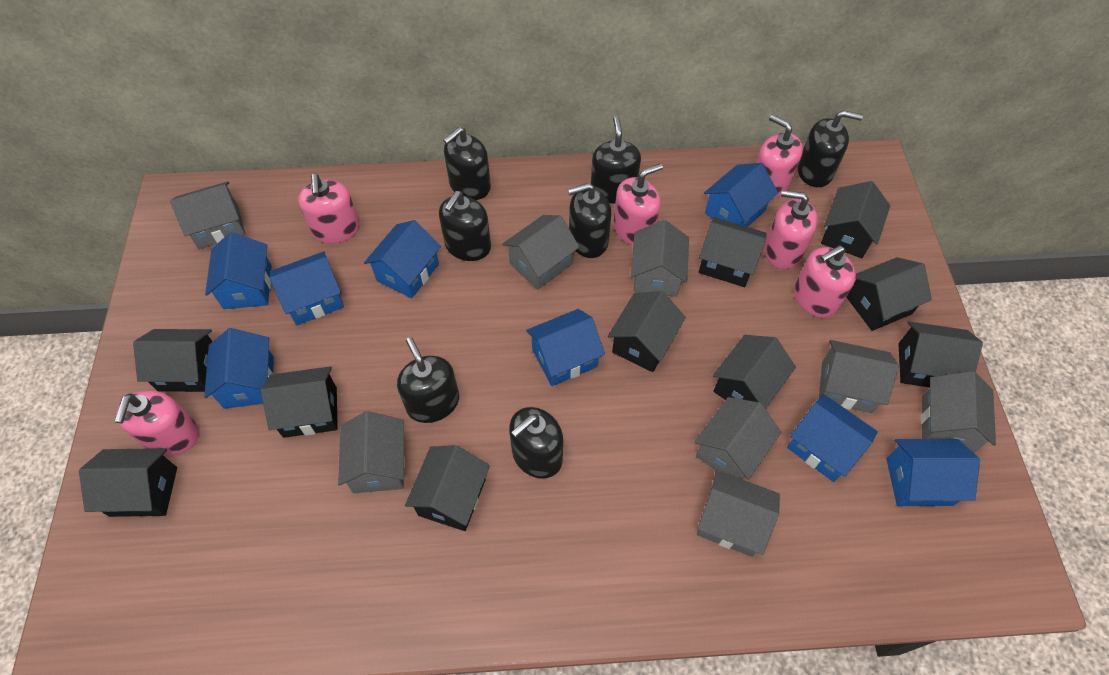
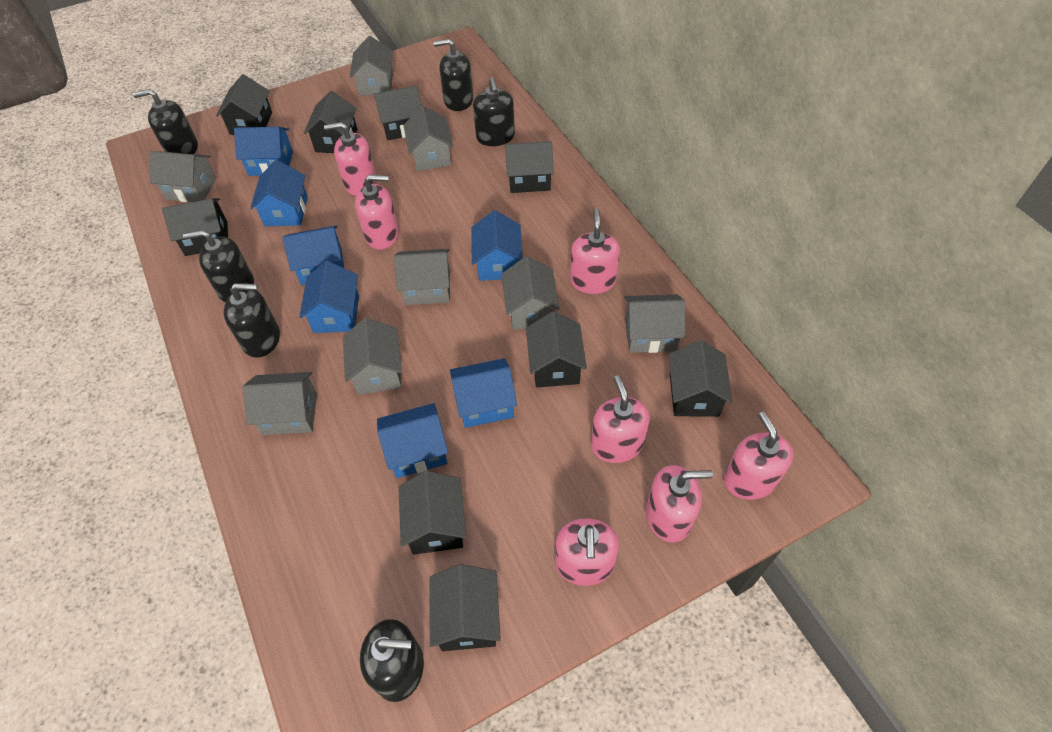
black house: 10 -> 9
black soap dispenser: 7 -> 6
blue house: 8 -> 7
pink soap dispenser: 6 -> 7

